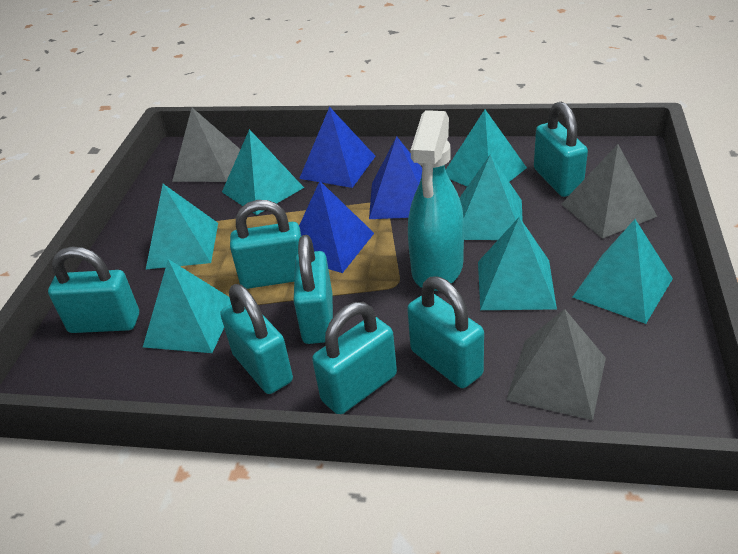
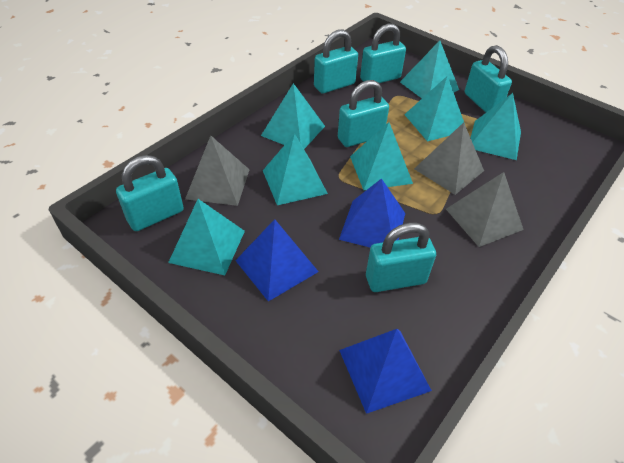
turquoise padlock: 7 -> 6
turquoise spray bottle: 1 -> 0

